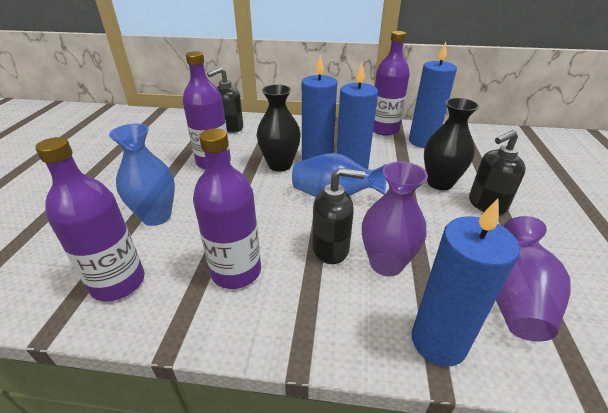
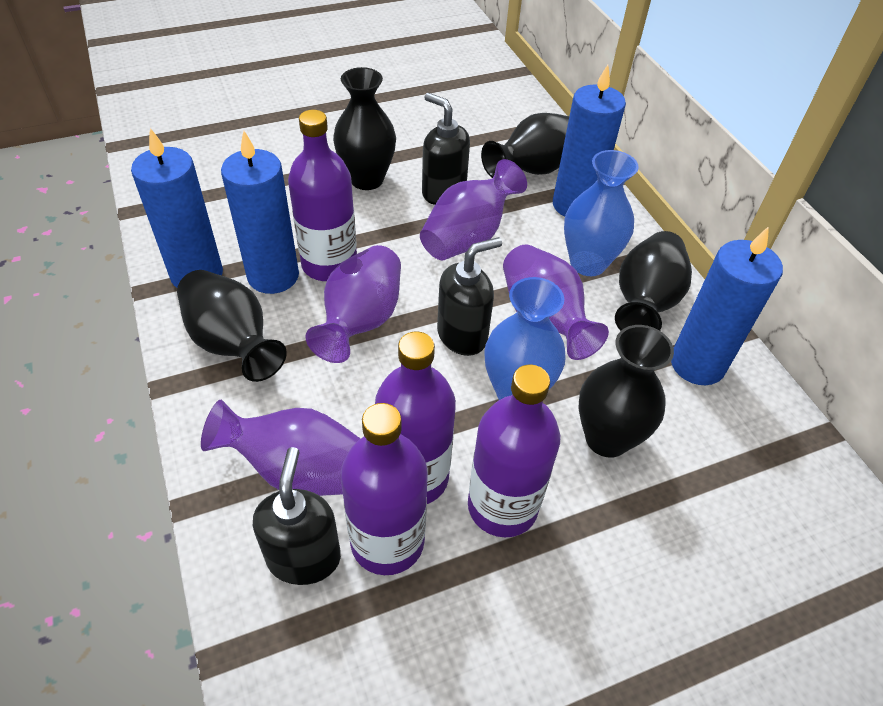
black vase: 2 -> 5
purple vase: 2 -> 4

